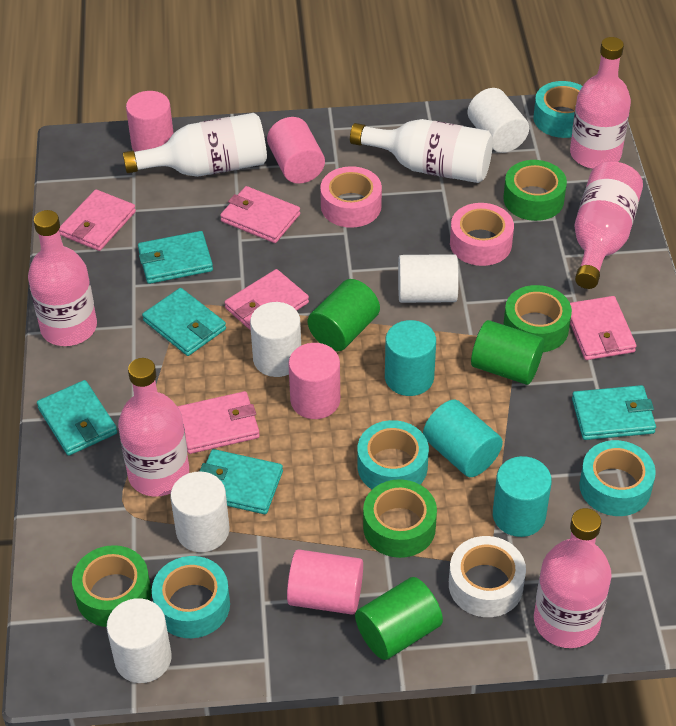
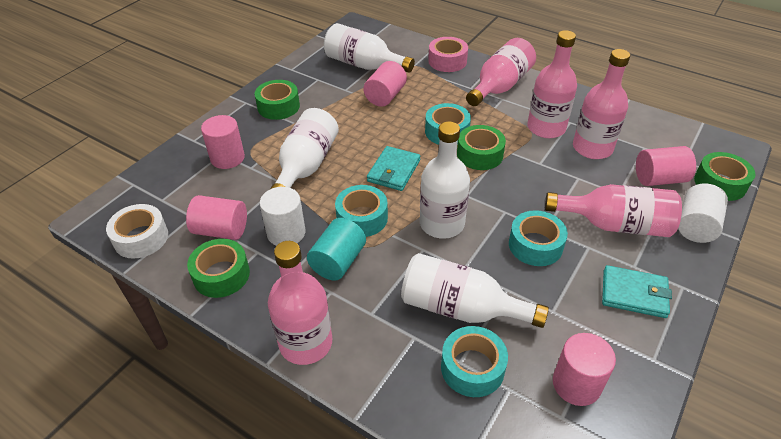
green cylinder: 3 -> 0
pink cylinder: 4 -> 5
pink tape: 2 -> 1
pink wallet: 5 -> 0
turquoise cylinder: 3 -> 1
turquoise wallet: 5 -> 2
white bottle: 2 -> 4
white cylinder: 5 -> 2

